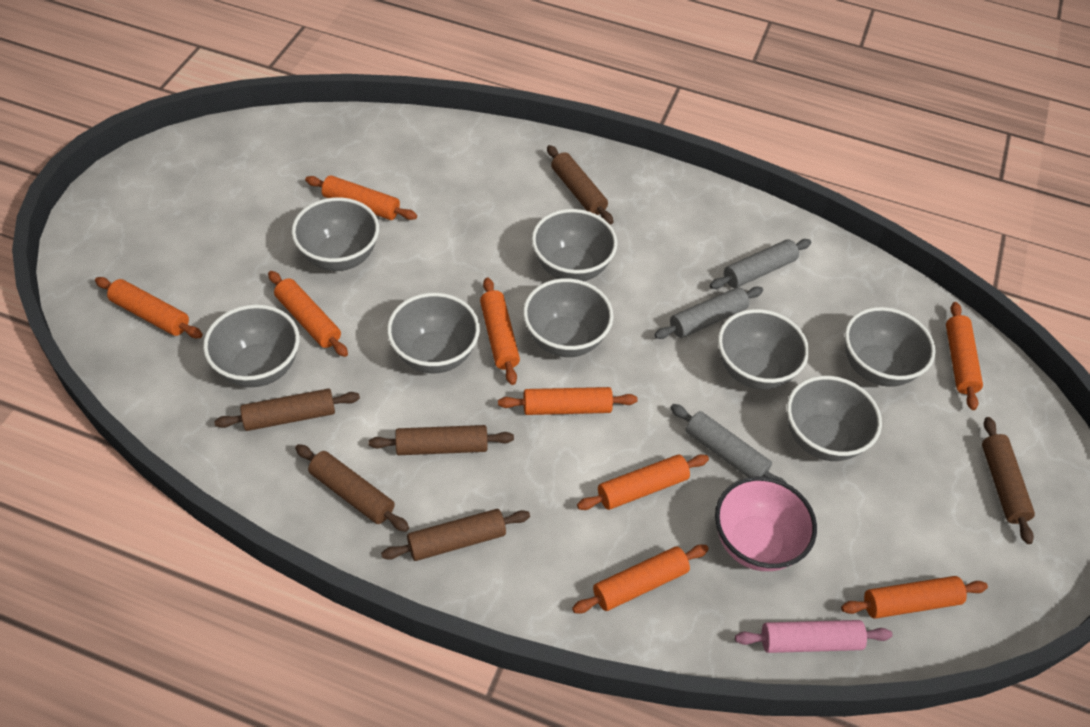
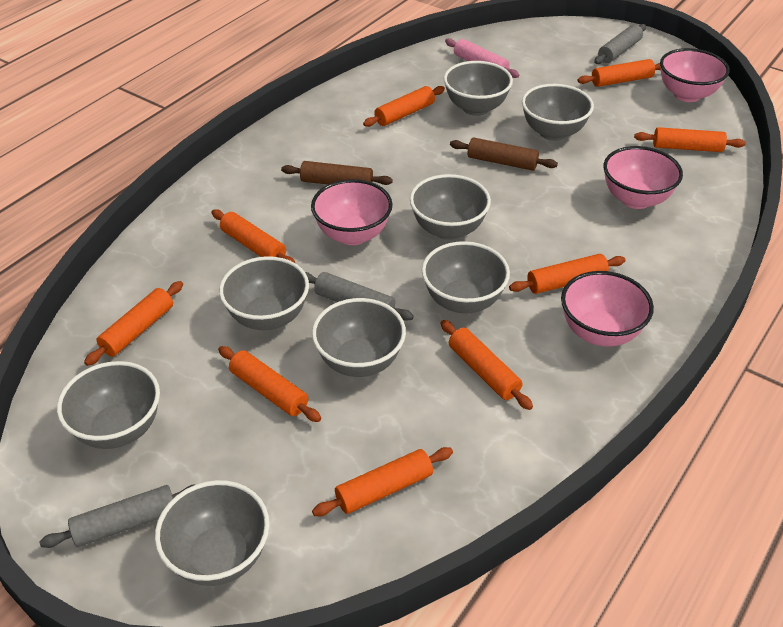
brown rolling pin: 6 -> 2
pink bowl: 1 -> 4

